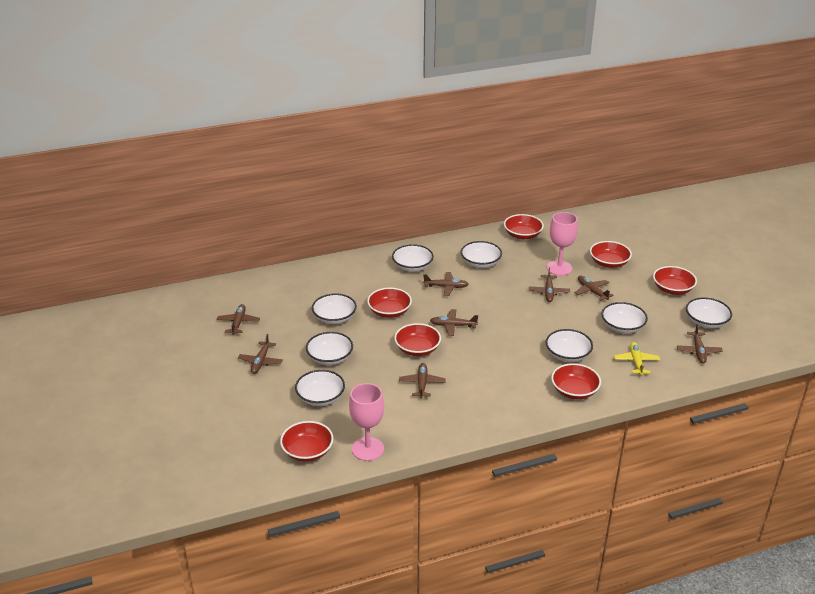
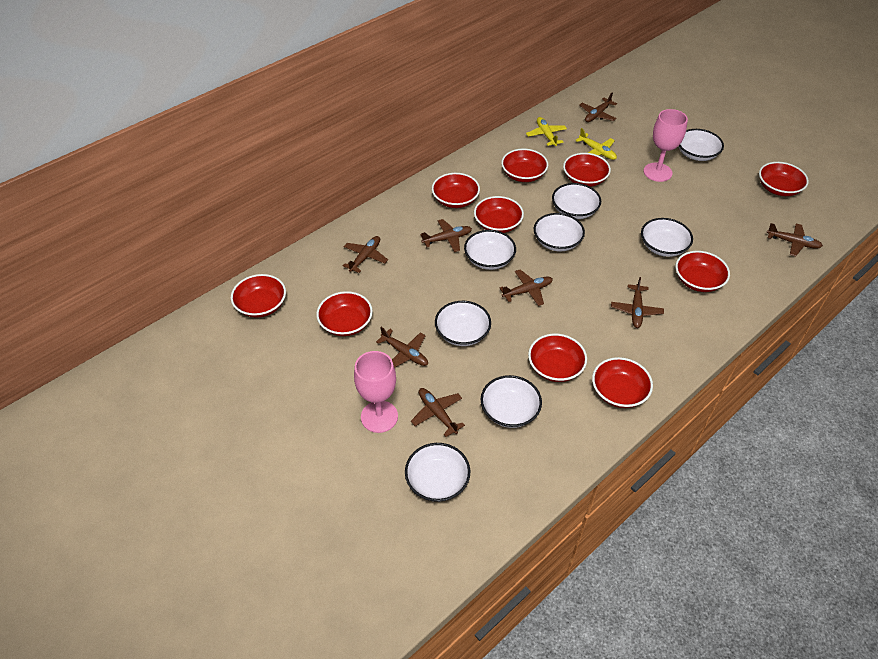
red bowl: 7 -> 10
yellow plane: 1 -> 2

